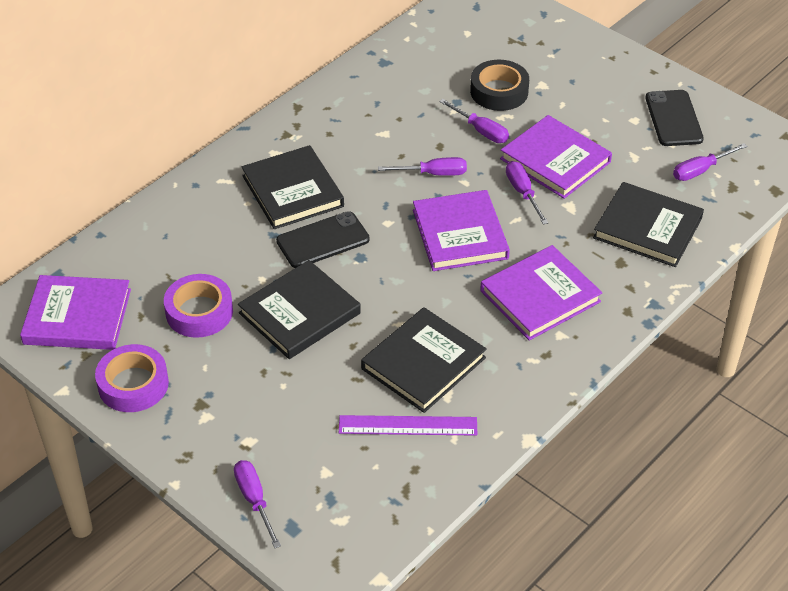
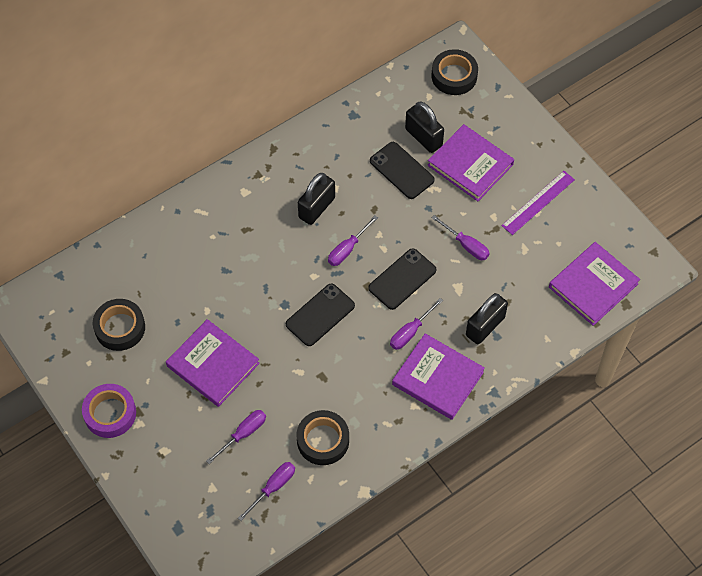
black book: 4 -> 0
black padlock: 0 -> 3
black phone: 2 -> 3
black tape: 1 -> 3
purple tape: 2 -> 1

